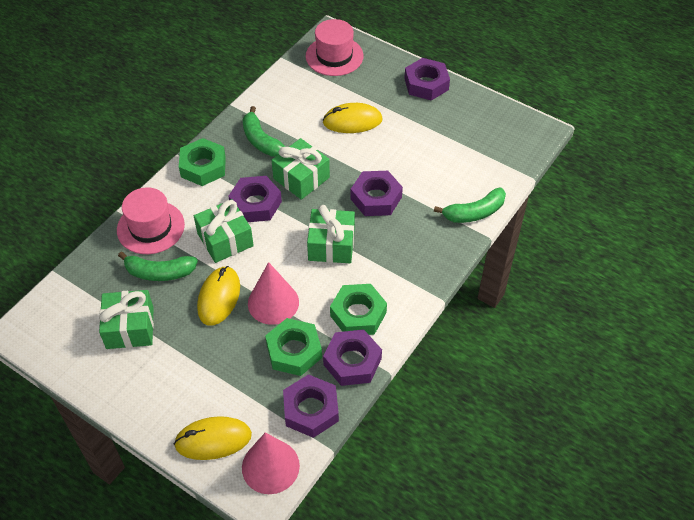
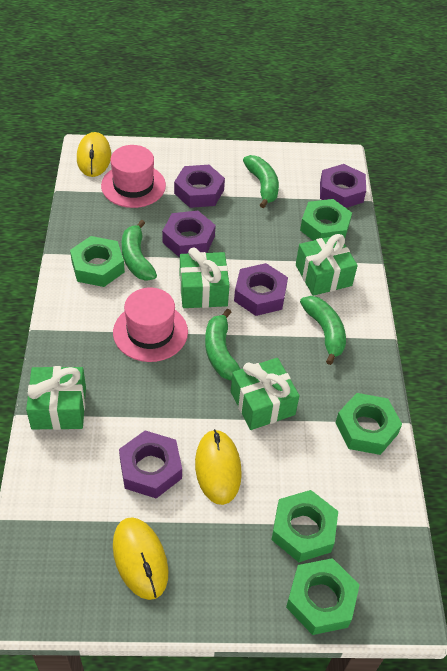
green banana: 3 -> 4
green nut: 3 -> 5
pink cone: 2 -> 0

